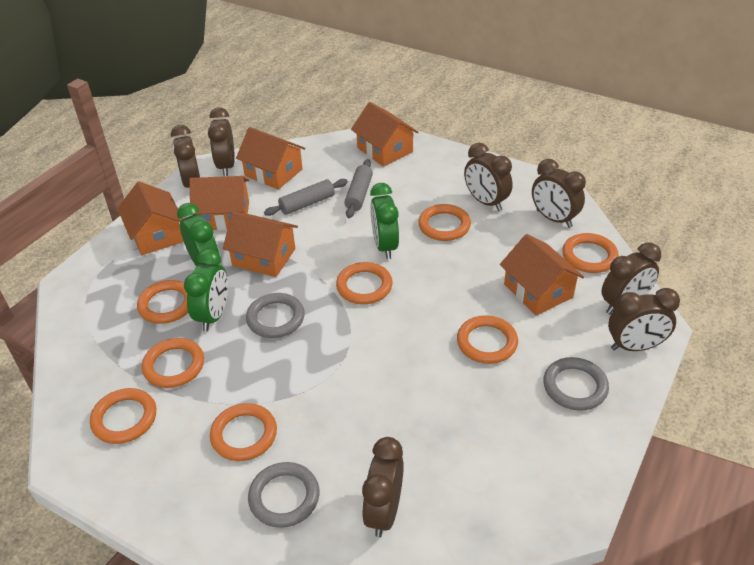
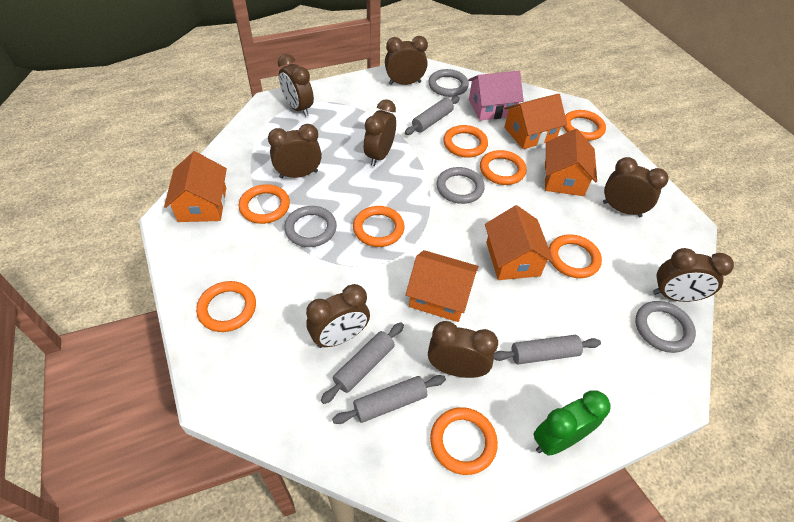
brown clock: 7 -> 8
green clock: 3 -> 1
grey ring: 3 -> 4
grey rolling pin: 2 -> 4
orange house: 6 -> 5
pink house: 0 -> 1

